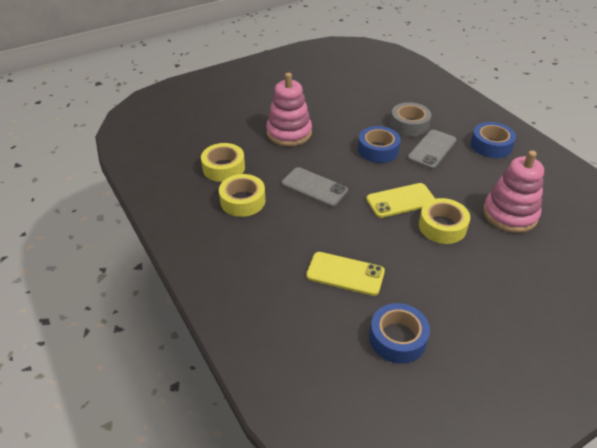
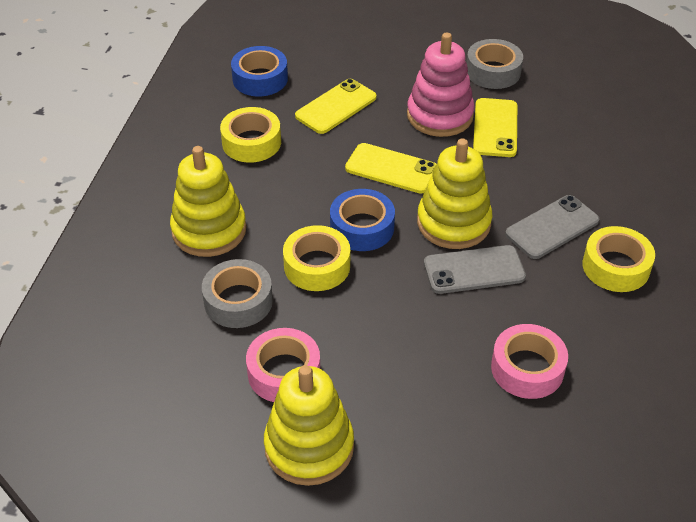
blue tape: 3 -> 2
grey tape: 1 -> 2
pink stacking toy: 2 -> 1
pink tape: 0 -> 2
yellow phone: 2 -> 3
yellow stacking toy: 0 -> 3

